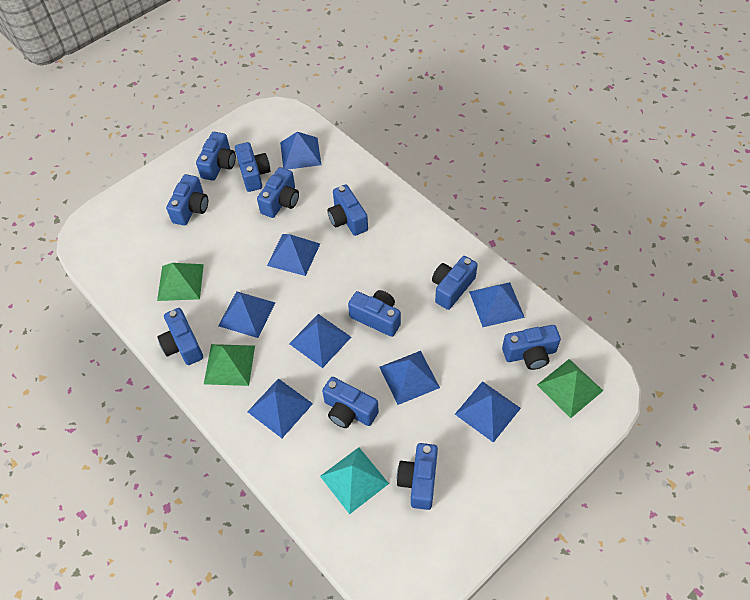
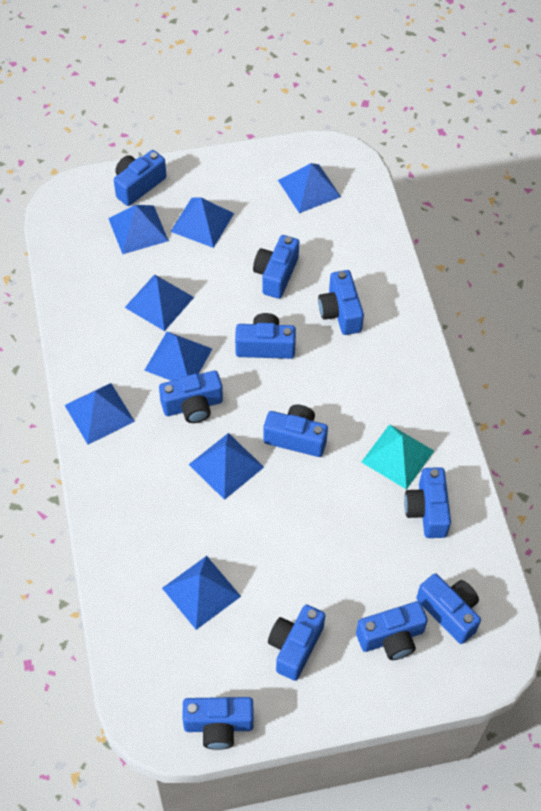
green pyramid: 3 -> 0

